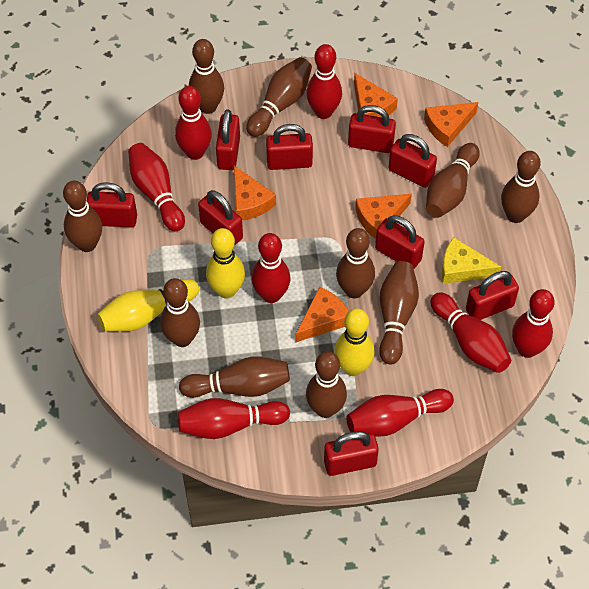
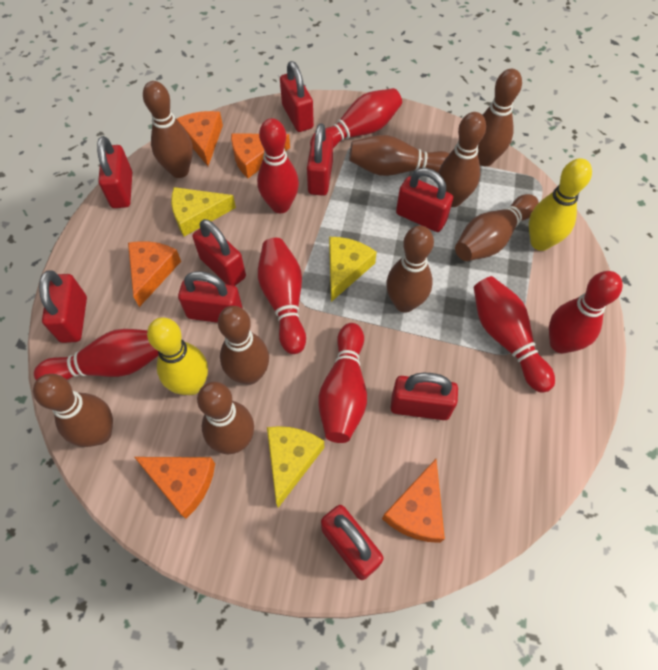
brown bowling pin: 10 -> 9
red bowling pin: 8 -> 7
yellow bowling pin: 3 -> 2
yellow cheese: 1 -> 3

